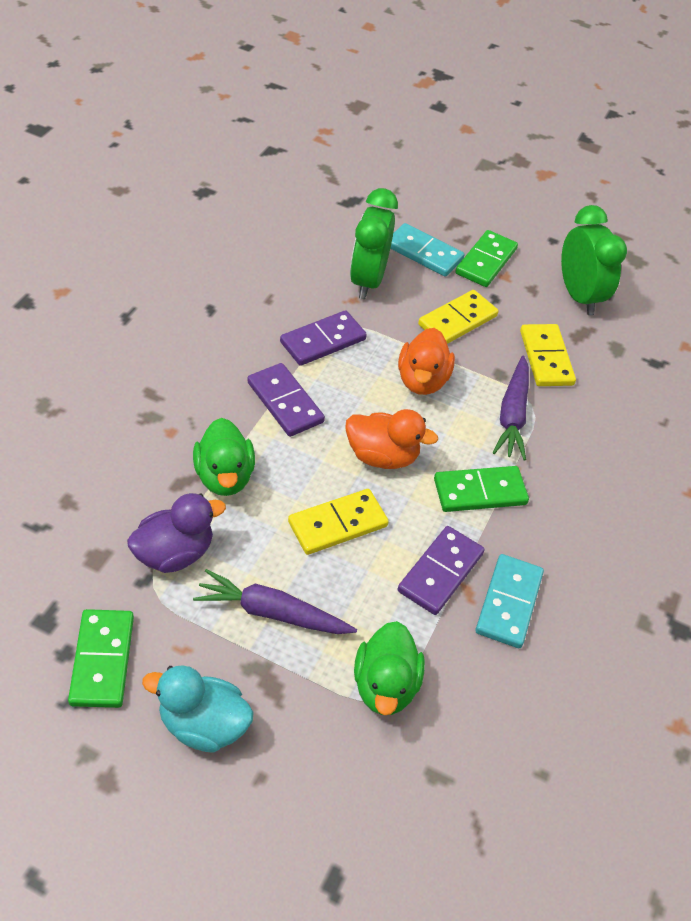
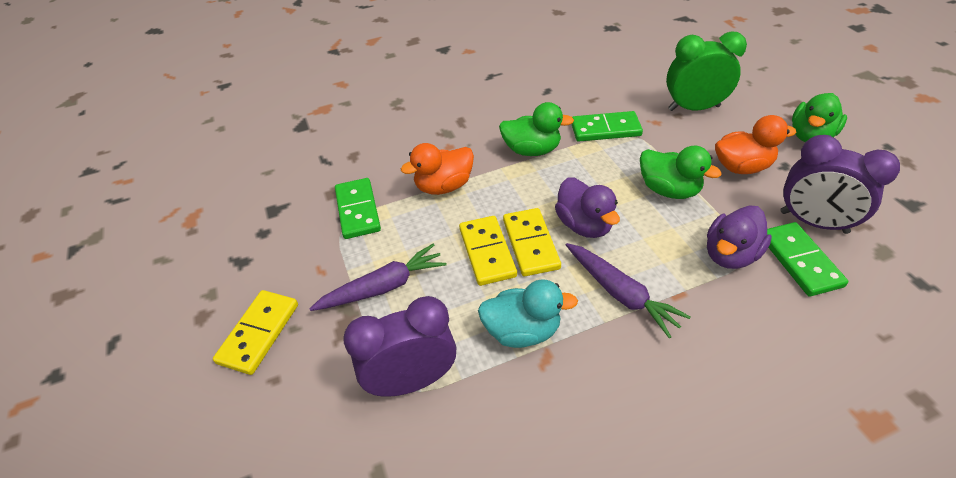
green clock: 2 -> 1
green duck: 2 -> 3
purple clock: 0 -> 2
purple domino: 3 -> 0
purple duck: 1 -> 2
turquoise domino: 2 -> 0

